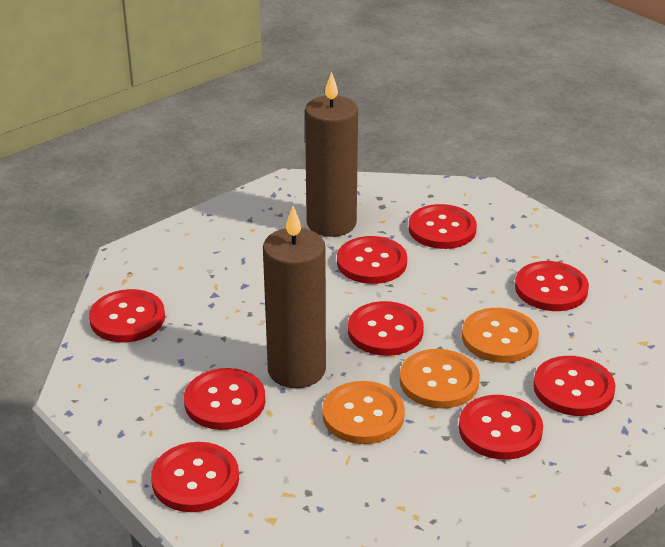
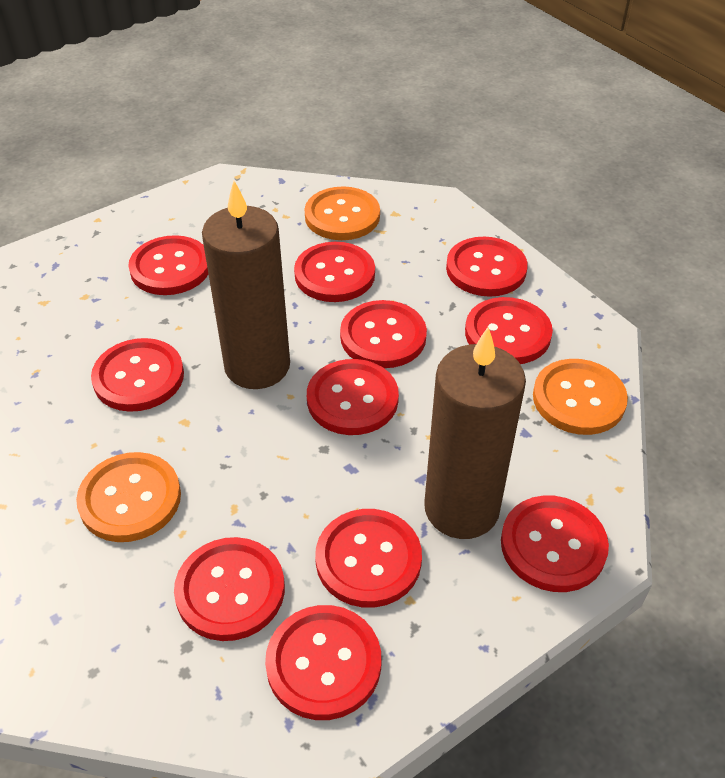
red button: 9 -> 11

